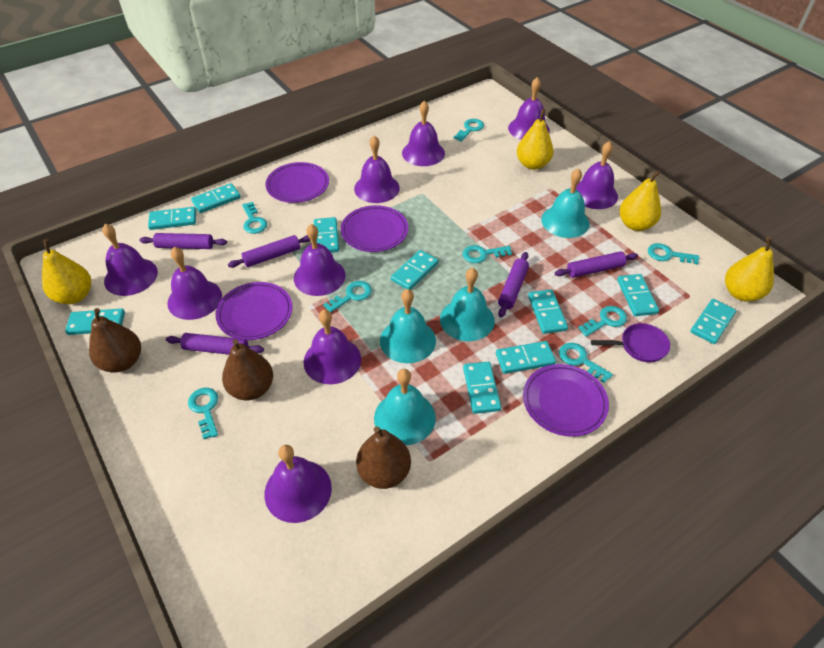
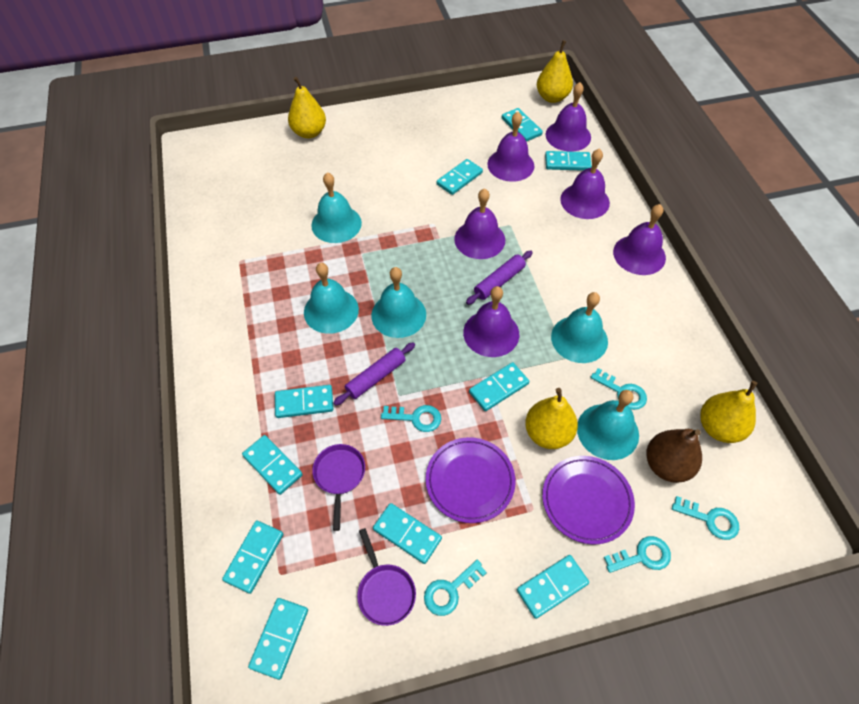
brown pear: 3 -> 1
purple bell: 9 -> 6
purple pan: 1 -> 2
purple plate: 4 -> 2
purple rolling pin: 5 -> 2
turquoise bell: 4 -> 5
turquoise key: 8 -> 5

